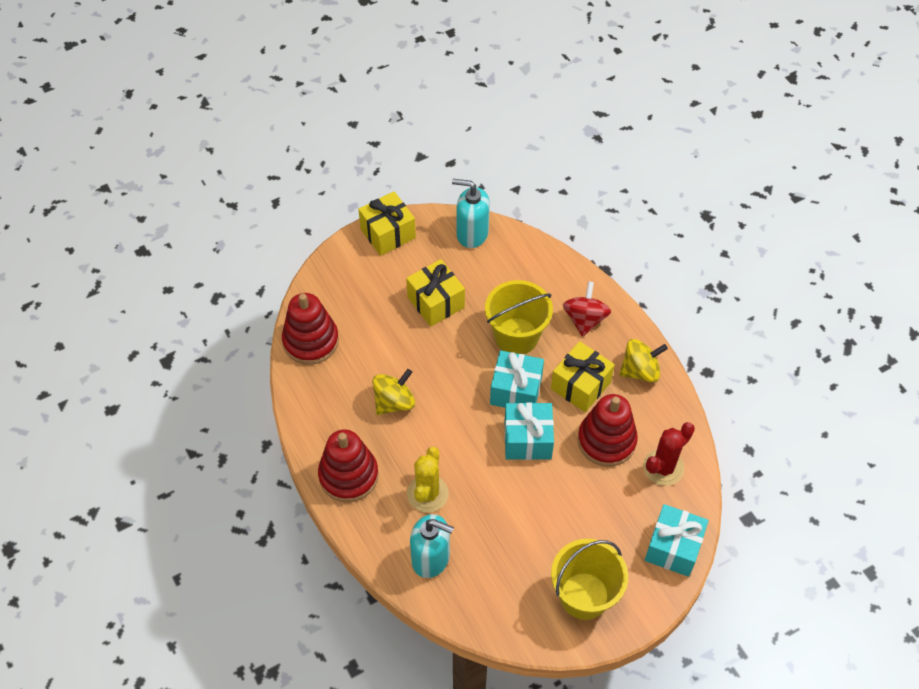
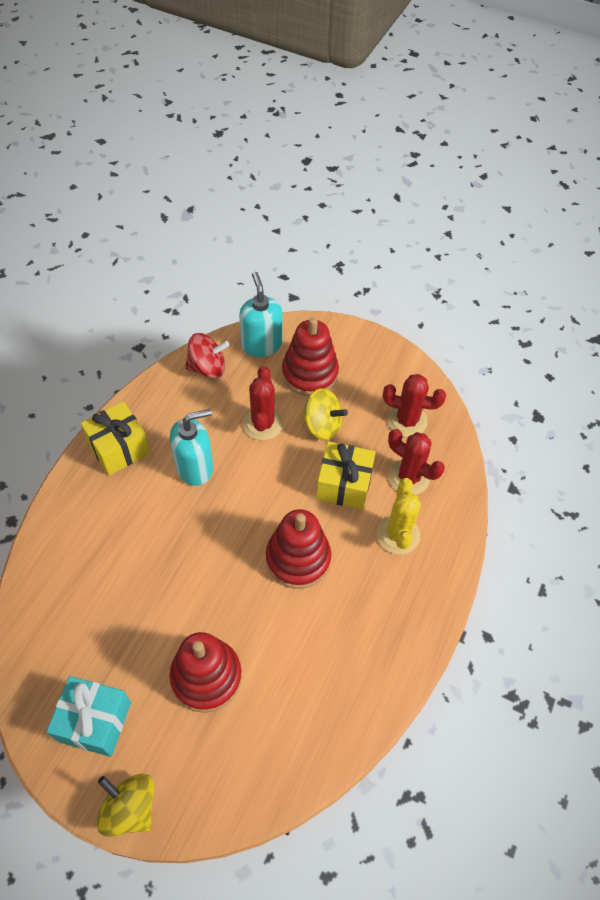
red cactus: 1 -> 3
turquoise gift: 3 -> 1
yellow bucket: 2 -> 0
yellow gift: 3 -> 2

